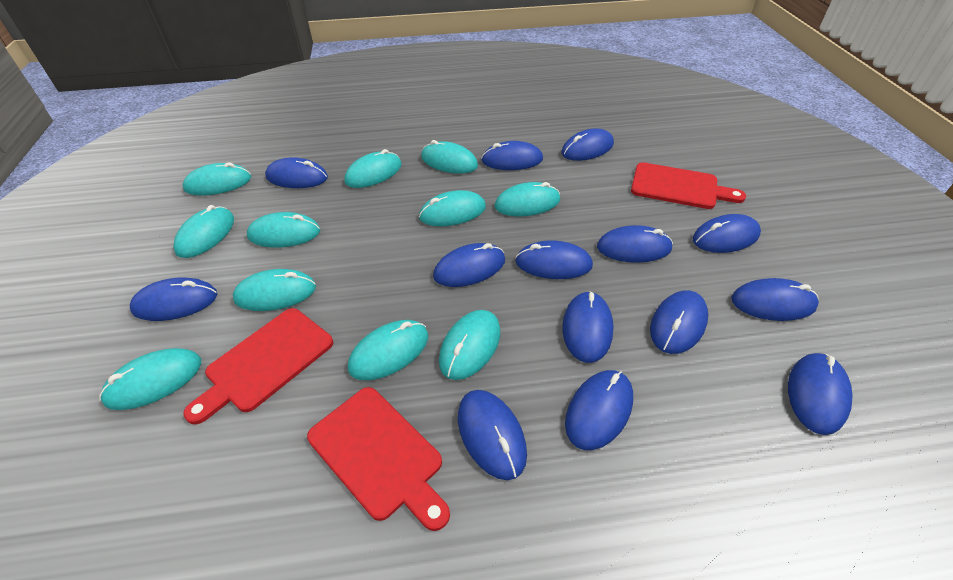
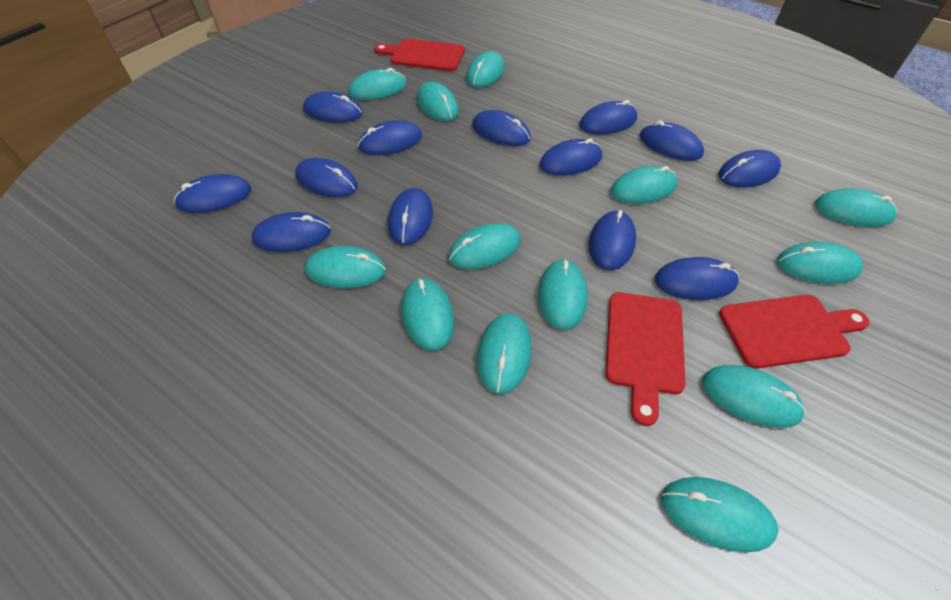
blue mouse: 14 -> 13
turquoise mouse: 11 -> 13

